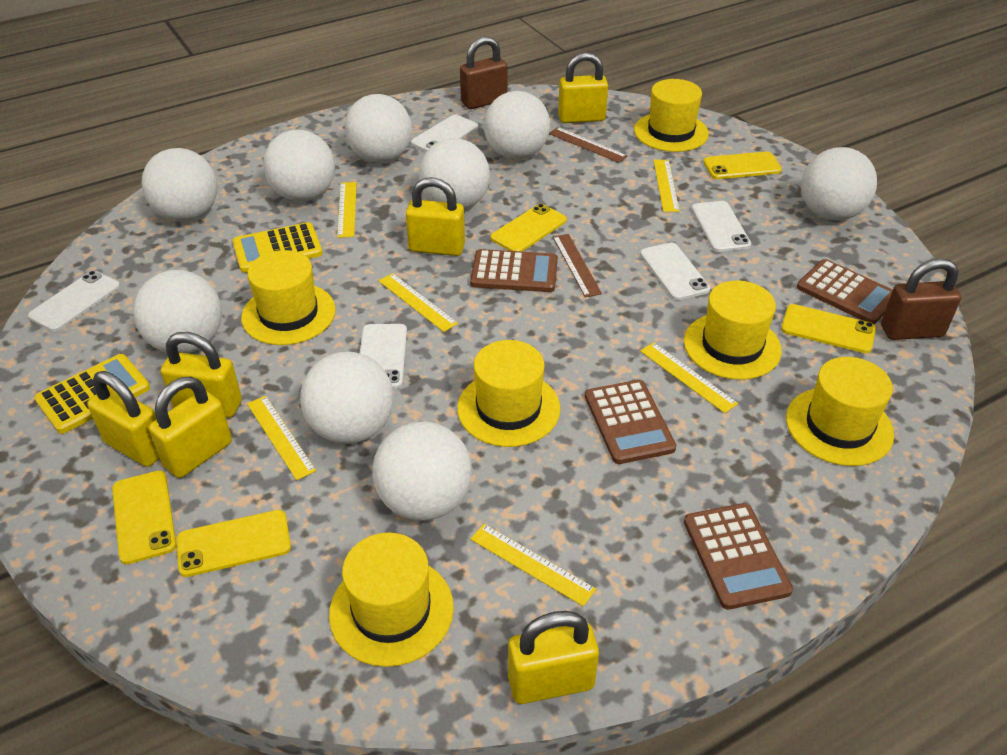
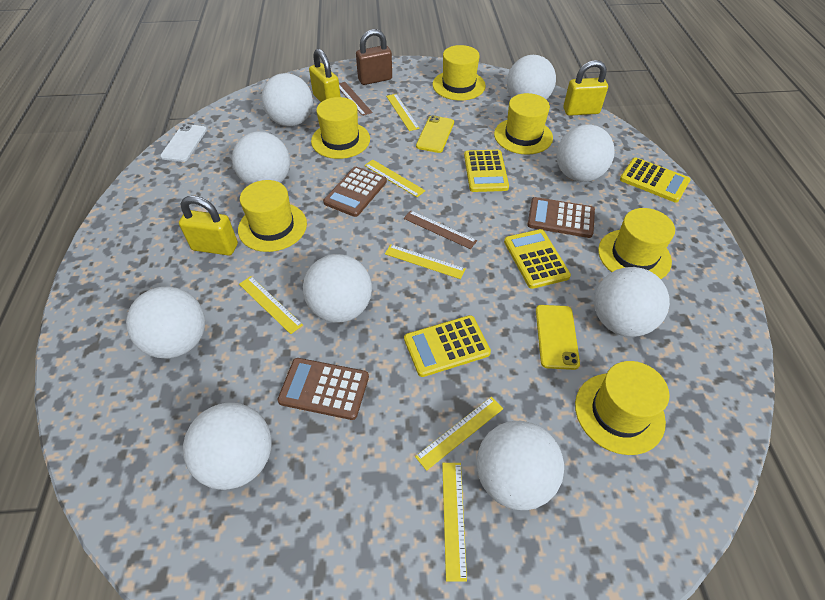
brown calculator: 4 -> 3
brown padlock: 2 -> 1
white phone: 5 -> 1
yellow calculator: 2 -> 4
yellow padlock: 6 -> 3
yellow phone: 5 -> 2

